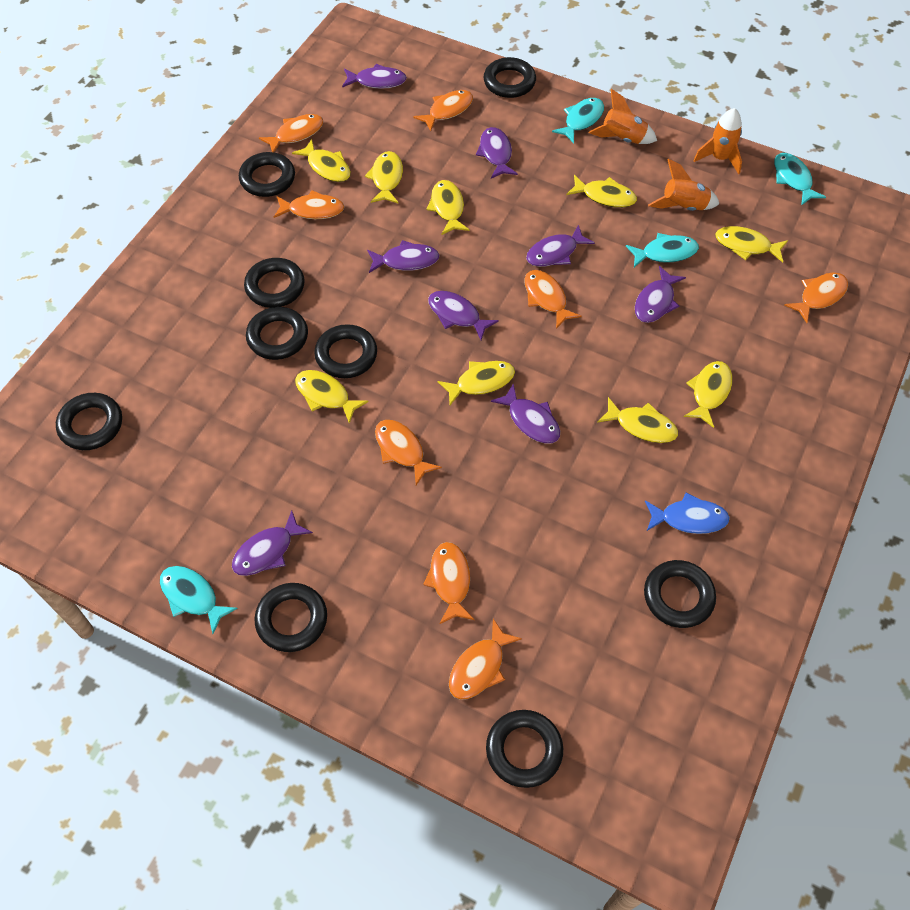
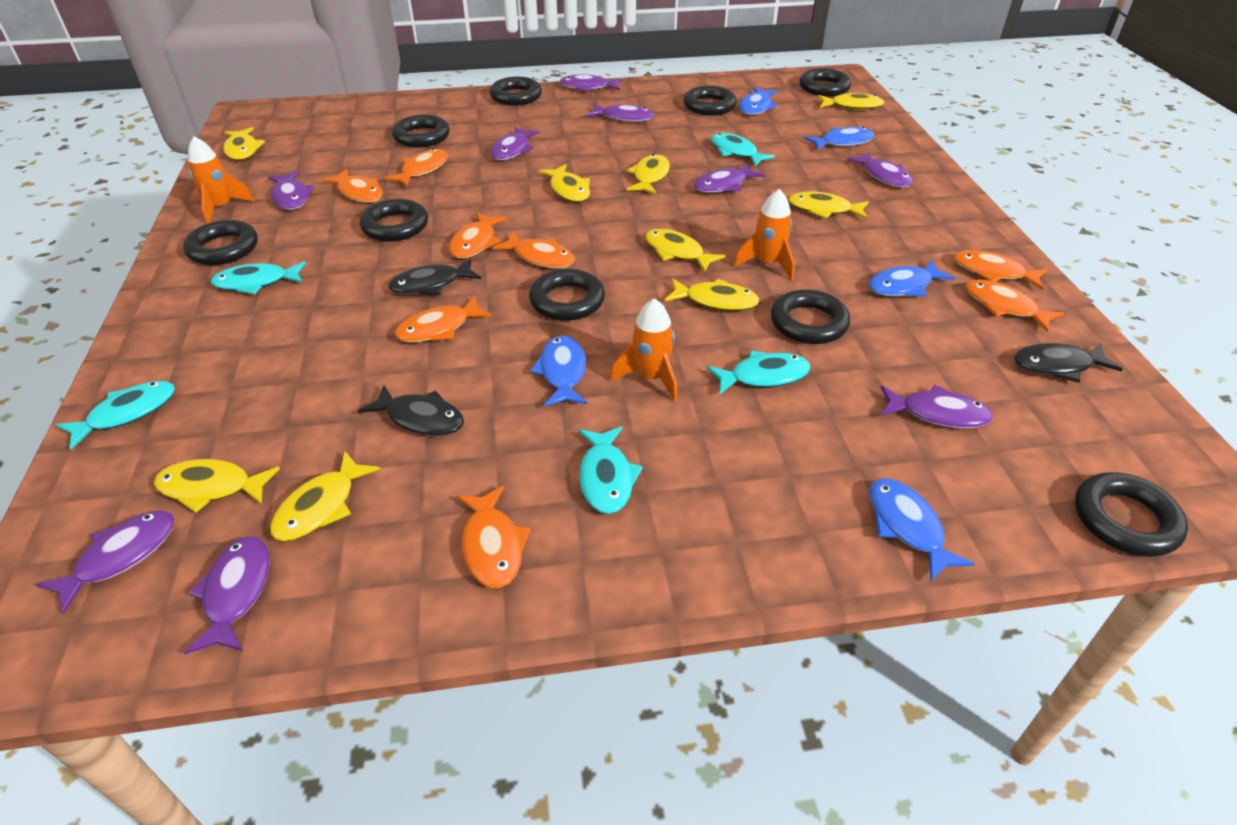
black fish: 0 -> 3
blue fish: 1 -> 5
purple fish: 8 -> 9
turquoise fish: 4 -> 5

